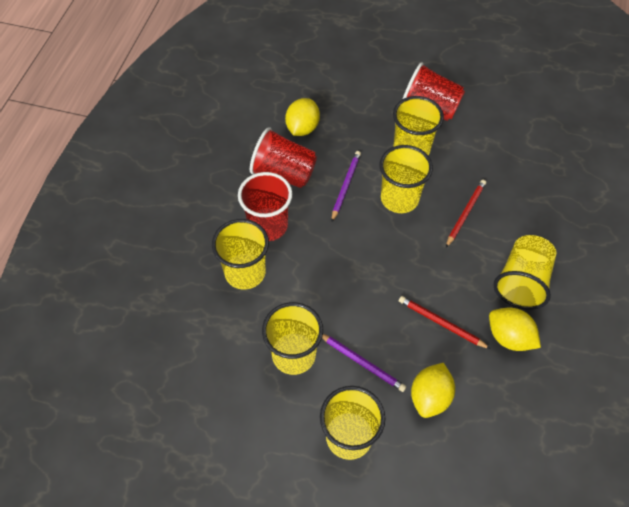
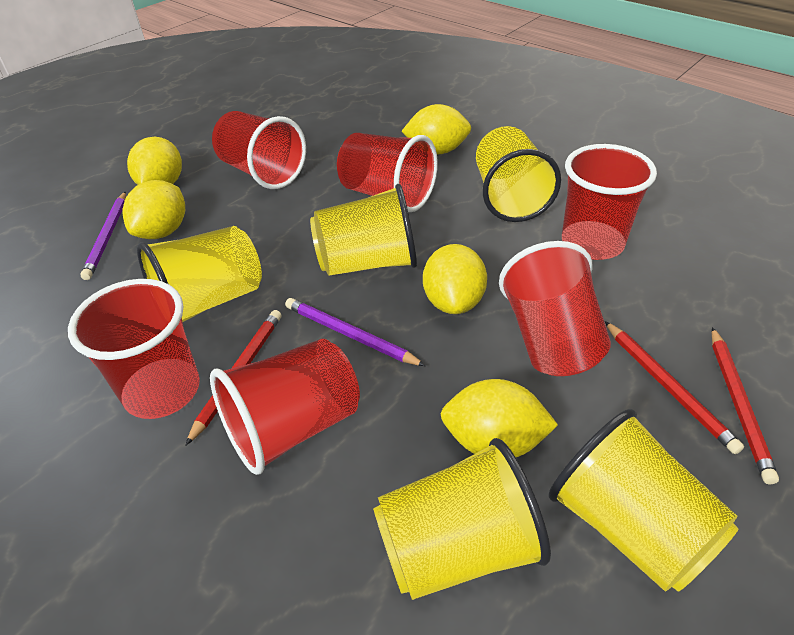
red cup: 3 -> 6
red pencil: 2 -> 3
yellow cup: 6 -> 5
yellow lemon: 3 -> 5

